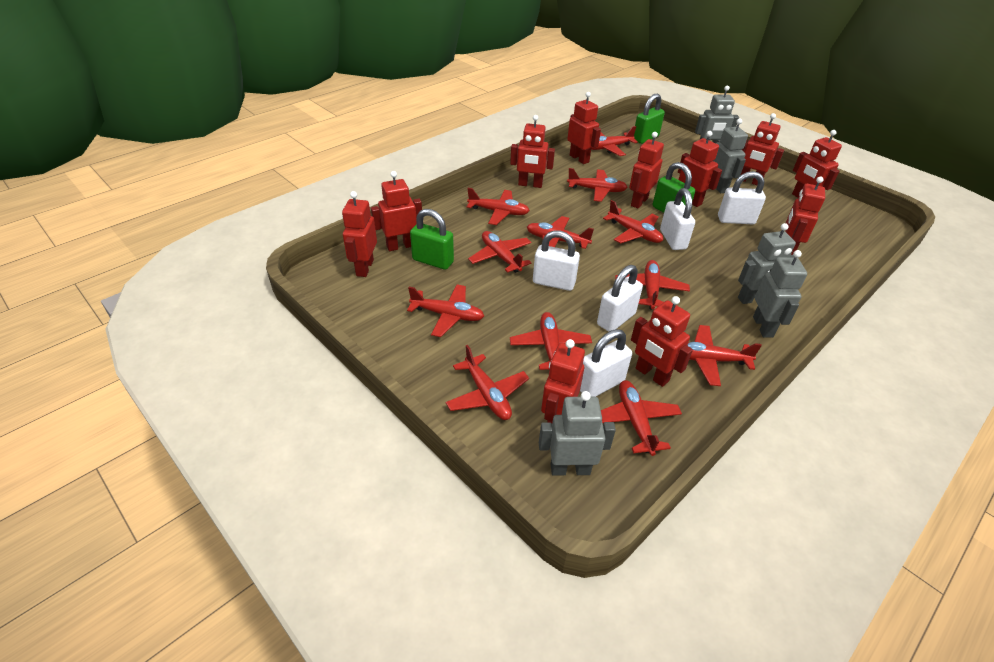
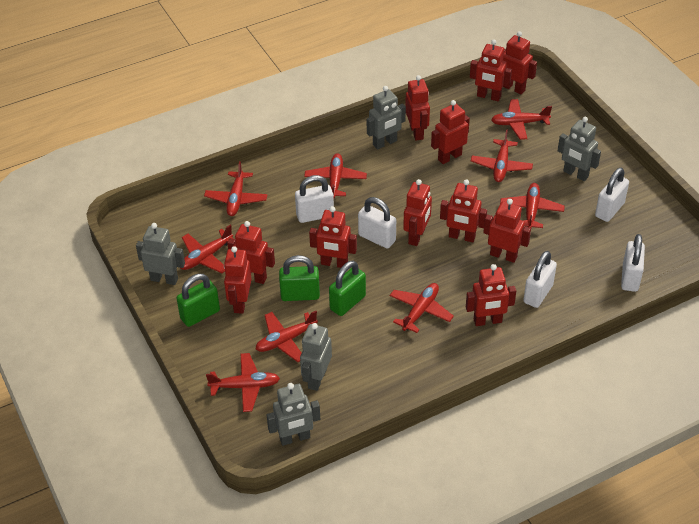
red plane: 12 -> 9

